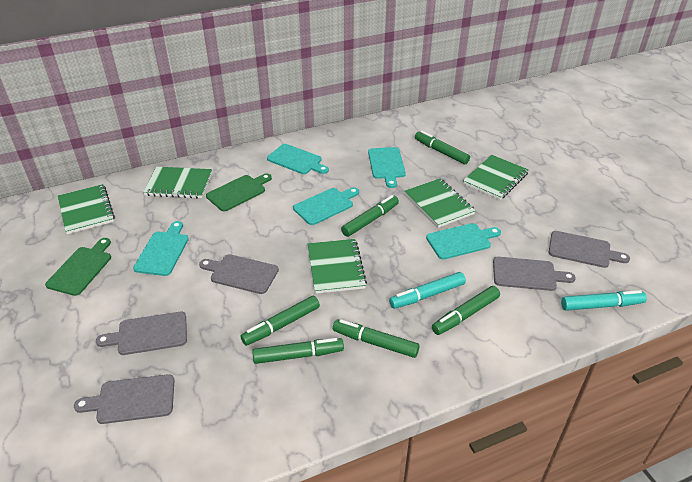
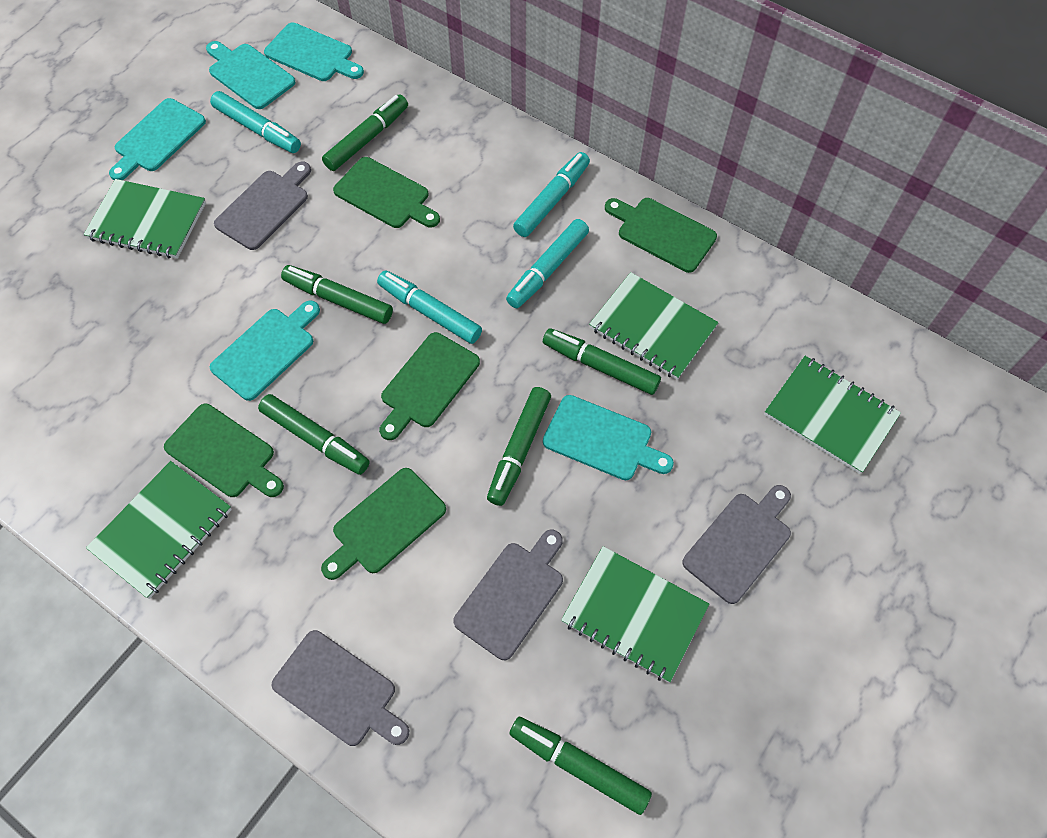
green cutting board: 2 -> 5
grey cutting board: 5 -> 4
turquoise marker: 2 -> 4

